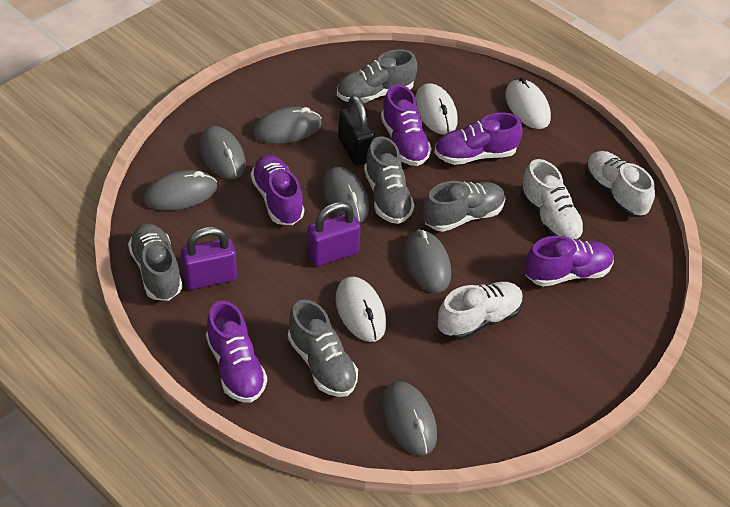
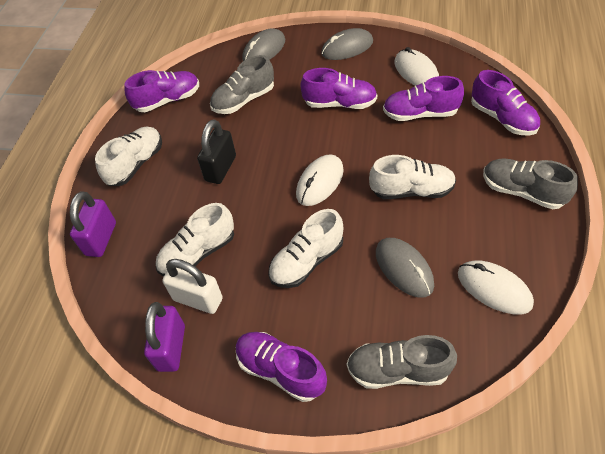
grey mouse: 6 -> 3
grey shoe: 5 -> 3
white padlock: 0 -> 1
white shoe: 3 -> 4

